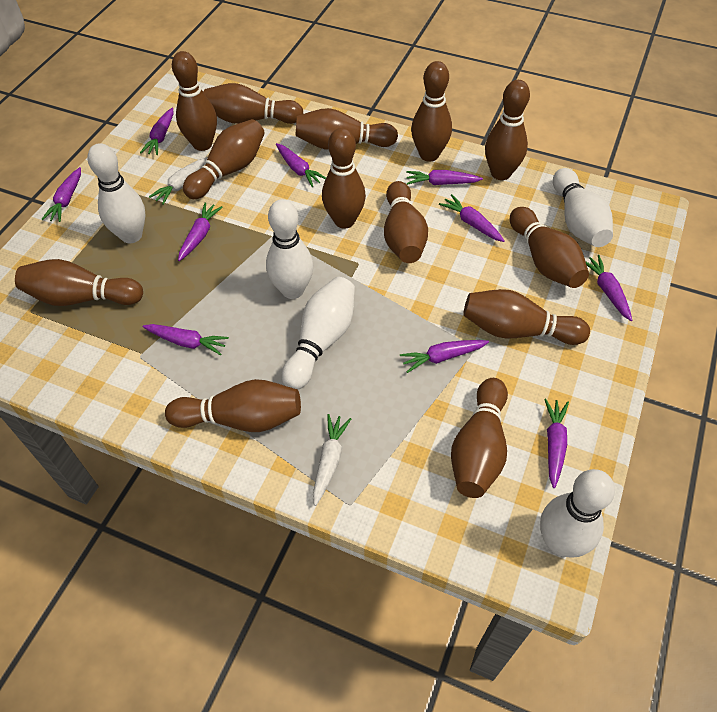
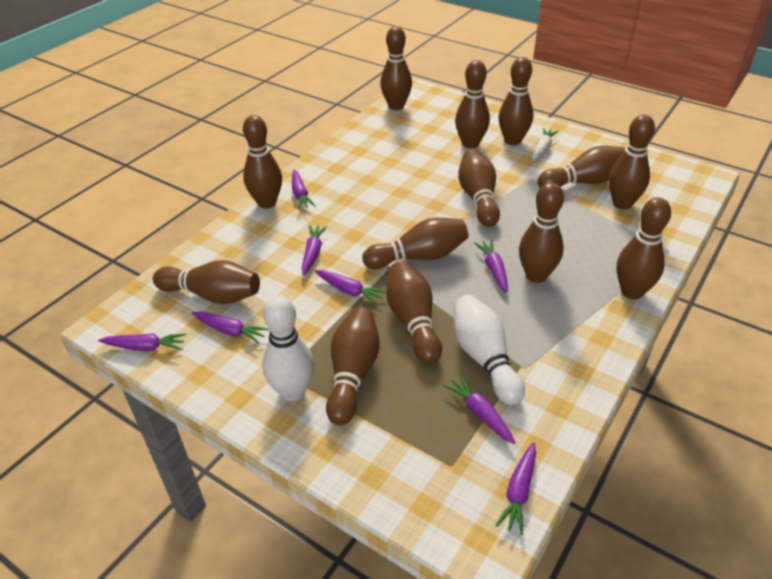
purple carrot: 10 -> 8
white bowling pin: 5 -> 2
white carrot: 2 -> 1

